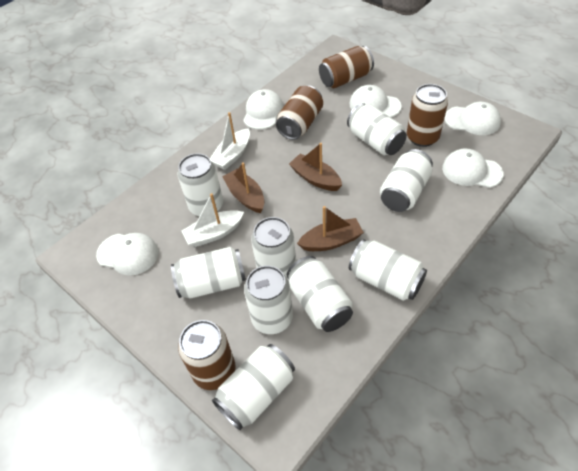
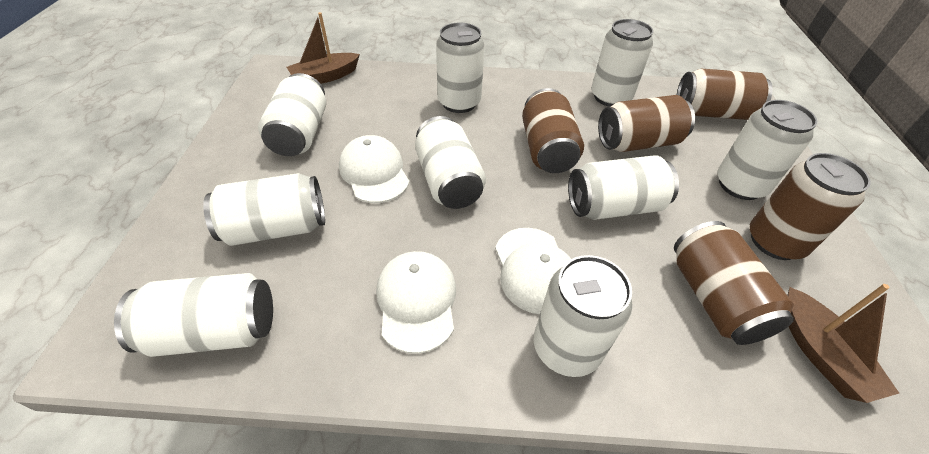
brown boat: 3 -> 2
brown can: 4 -> 5
white boat: 2 -> 0
white cap: 5 -> 3

